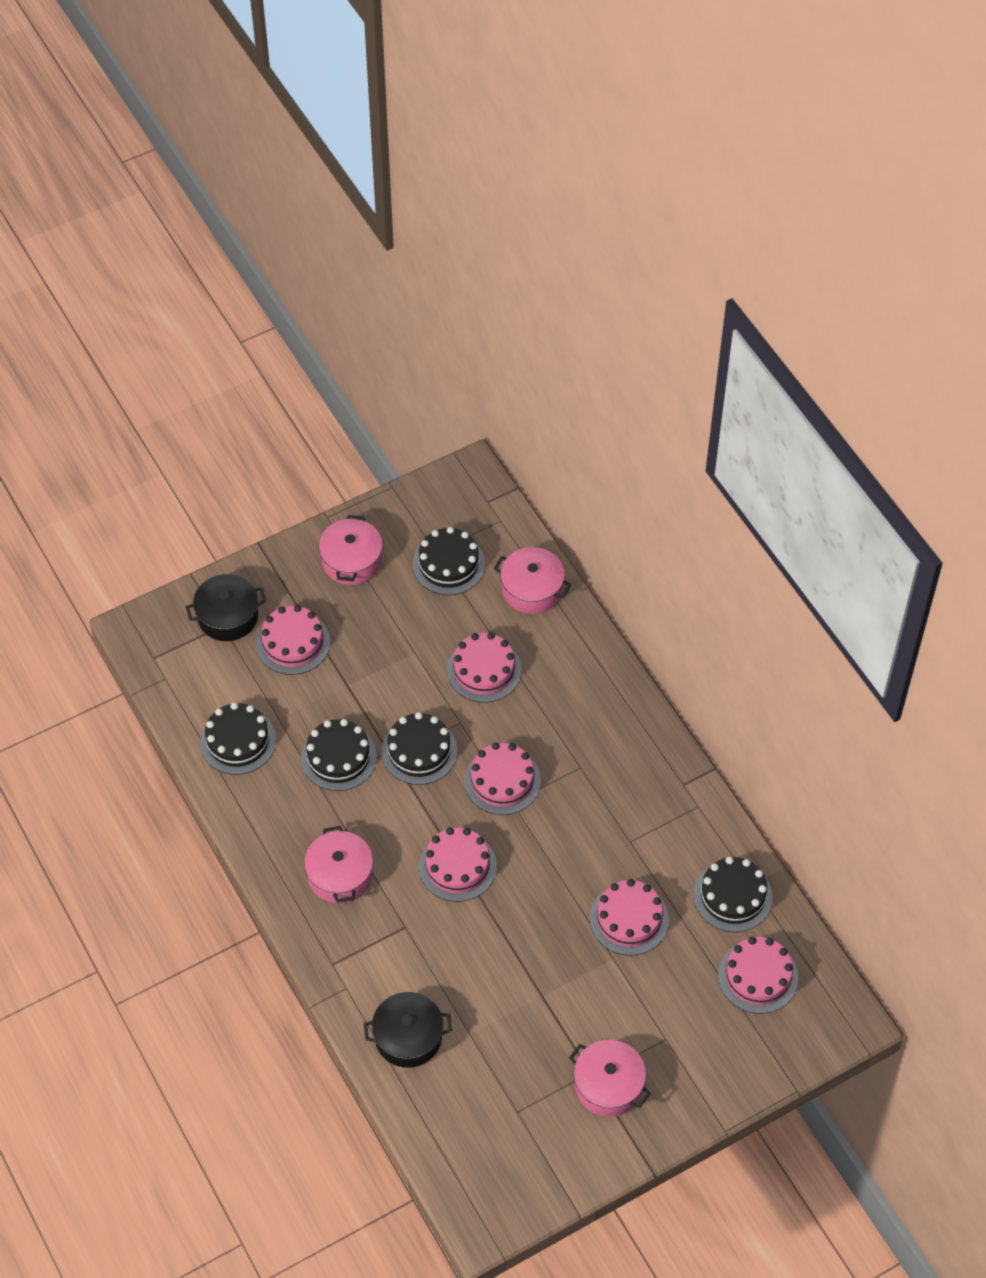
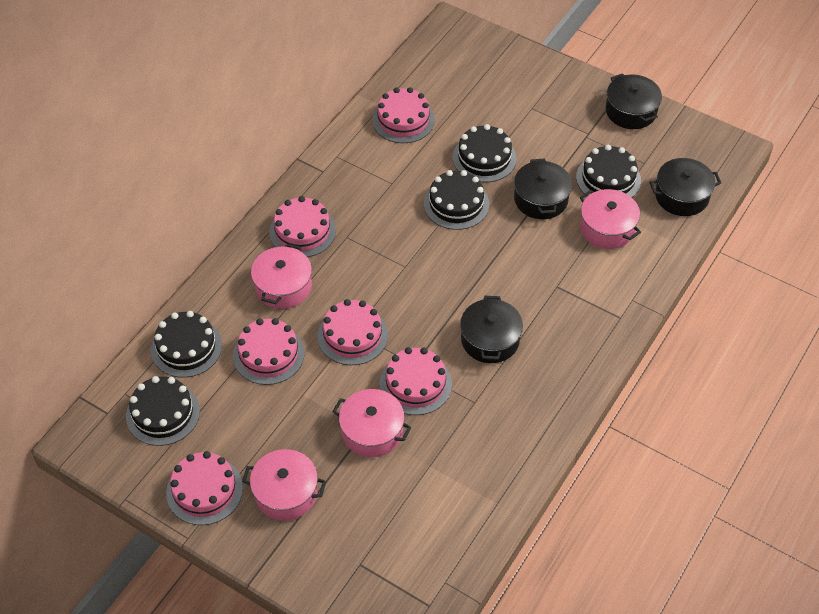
black pot: 2 -> 4

